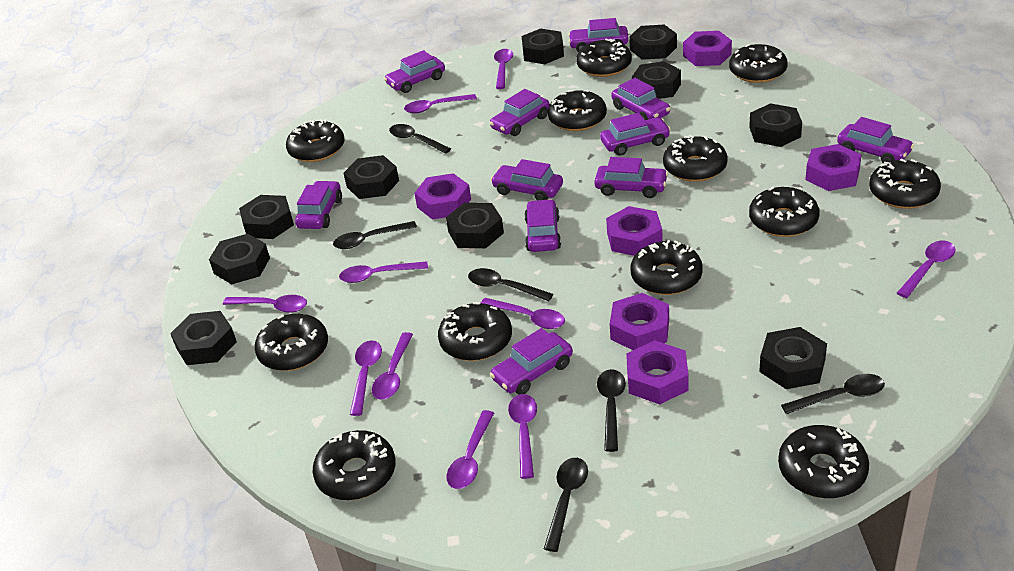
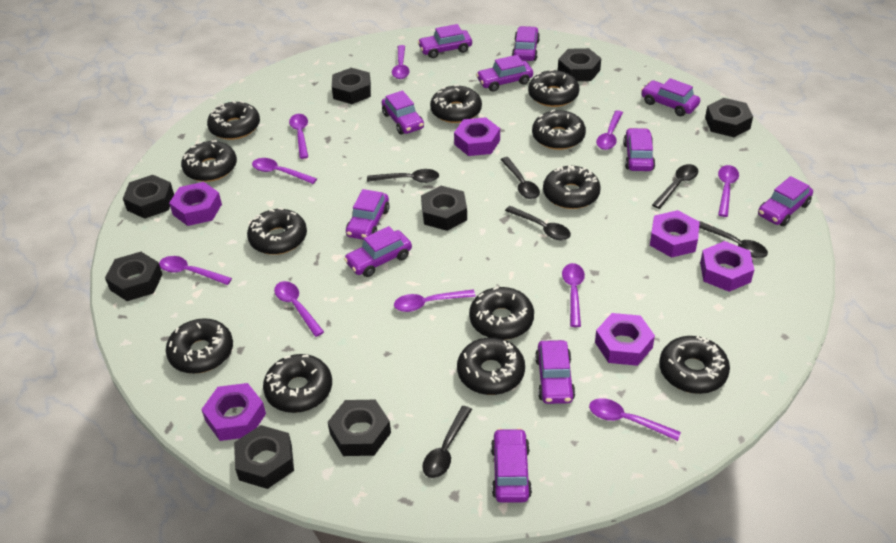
black nut: 10 -> 8

